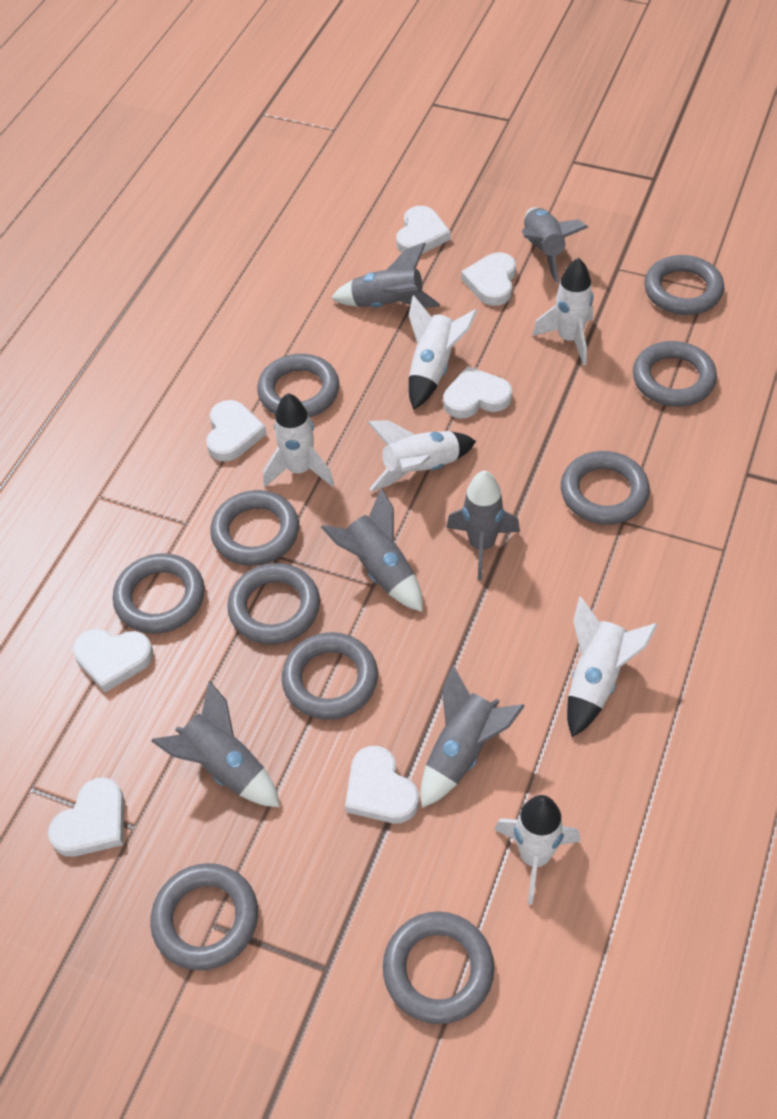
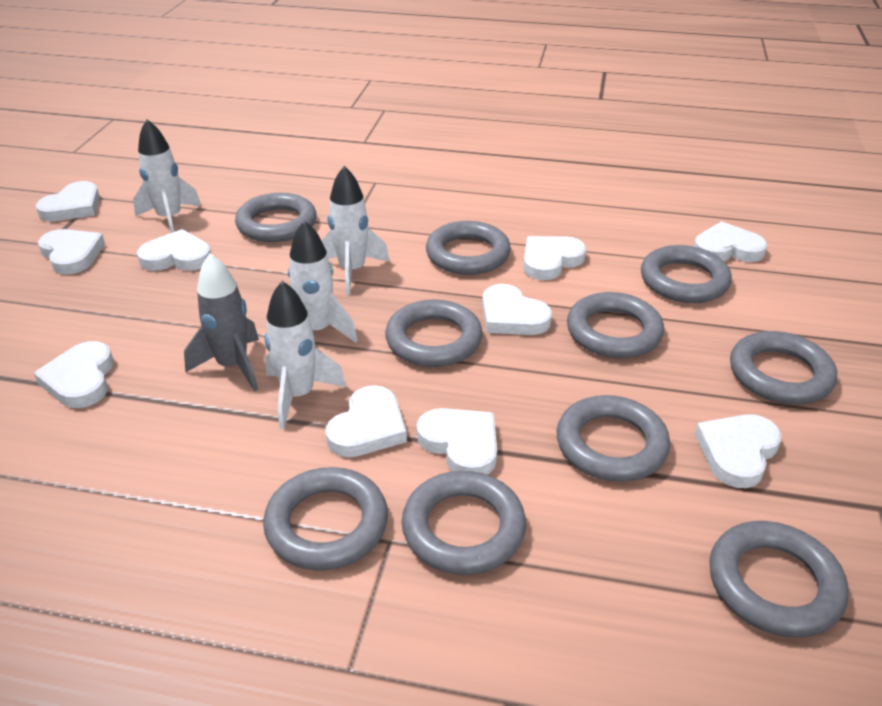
grey rocket: 6 -> 1
white heart: 7 -> 10
white rocket: 6 -> 4

